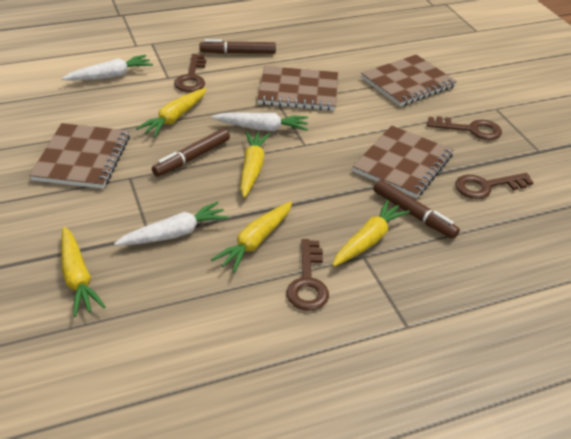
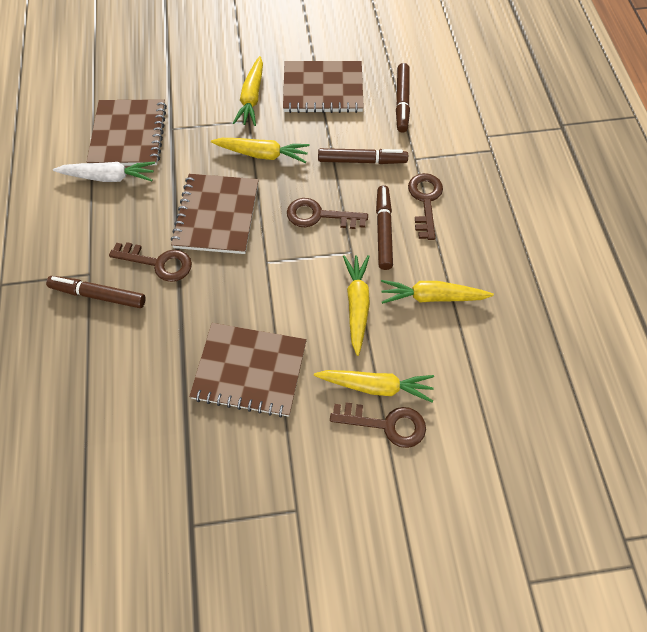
brown marker: 3 -> 4
white carrot: 3 -> 1

